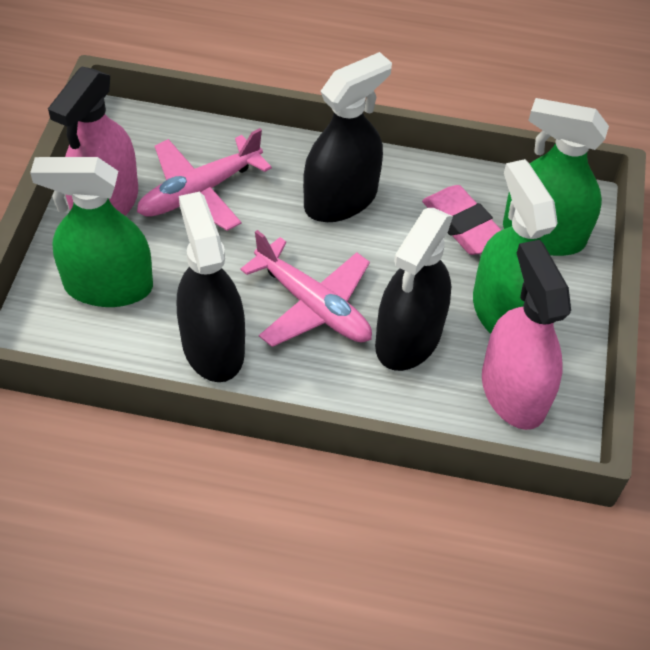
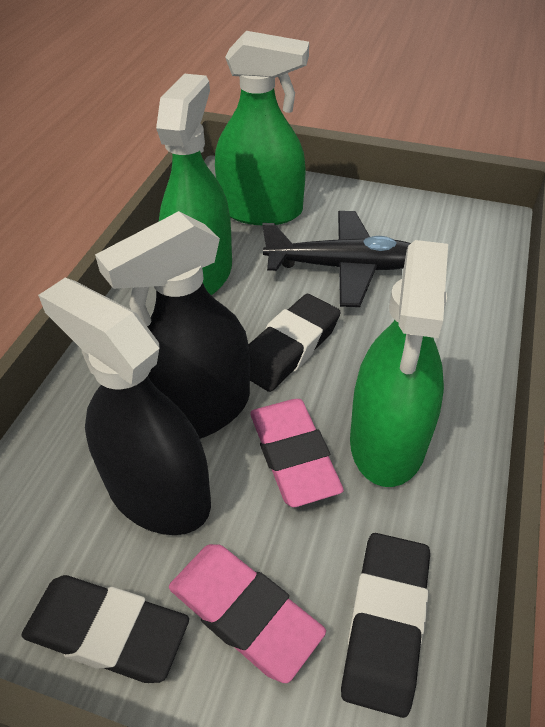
black eraser: 0 -> 3
black plane: 0 -> 1
black spray bottle: 3 -> 2
pink eraser: 1 -> 2
pink plane: 2 -> 0
pink spray bottle: 2 -> 0

